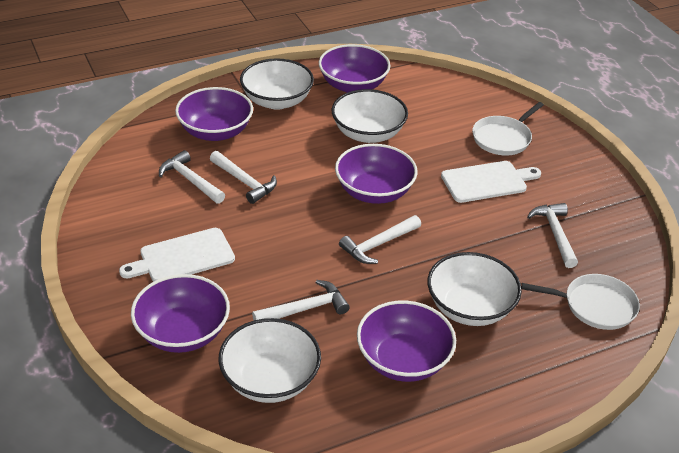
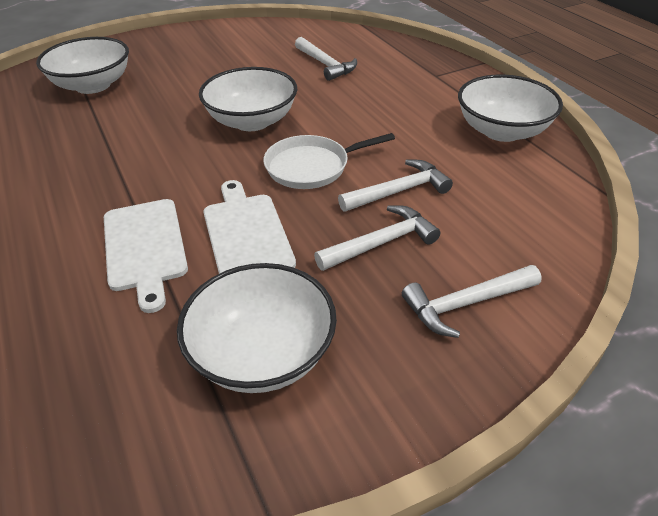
purple bowl: 5 -> 0
white hammer: 5 -> 4
white pan: 2 -> 1

